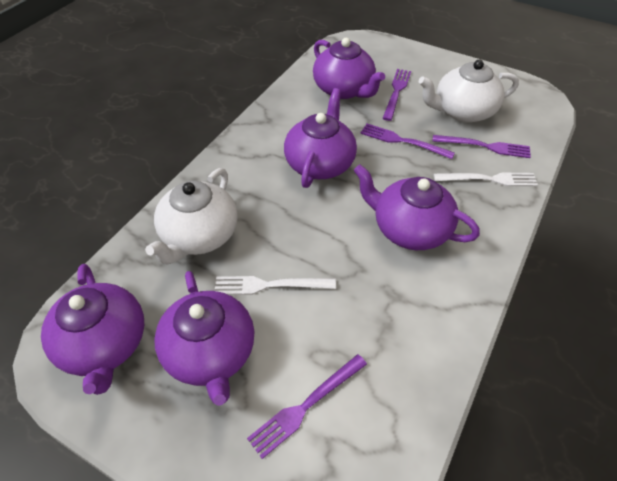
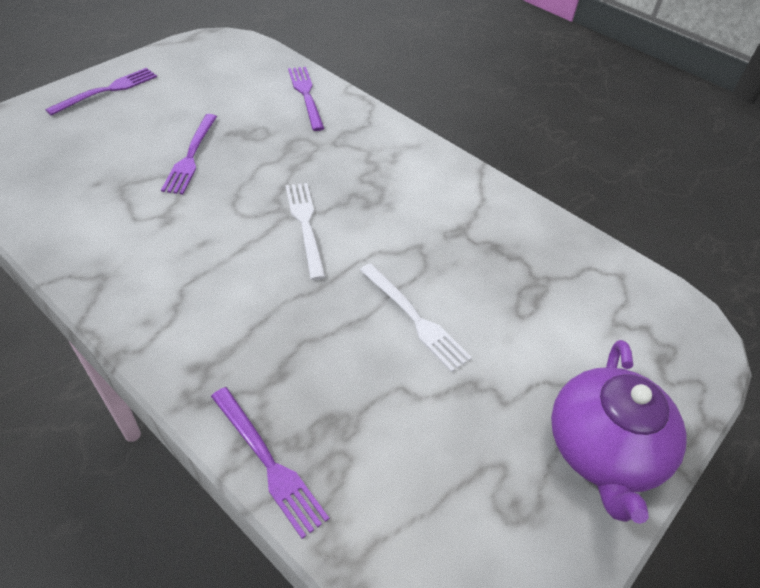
purple teapot: 5 -> 1
white teapot: 2 -> 0

